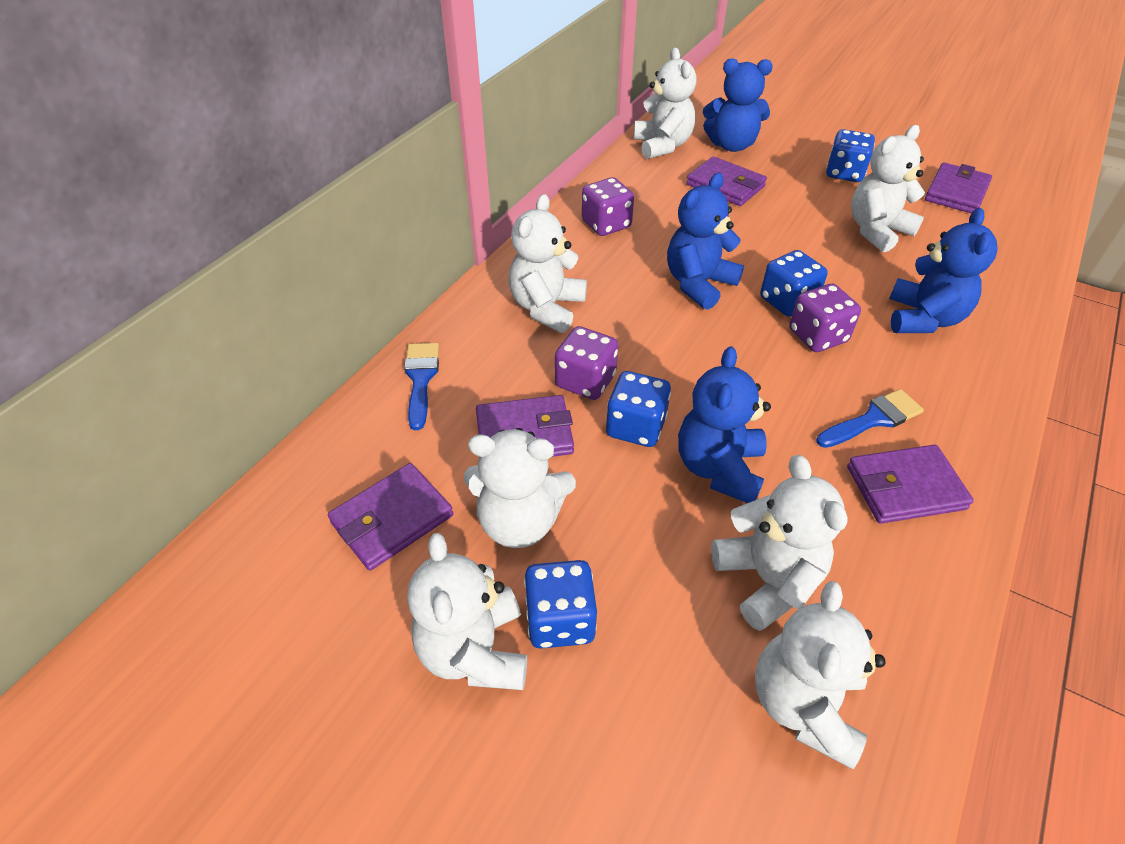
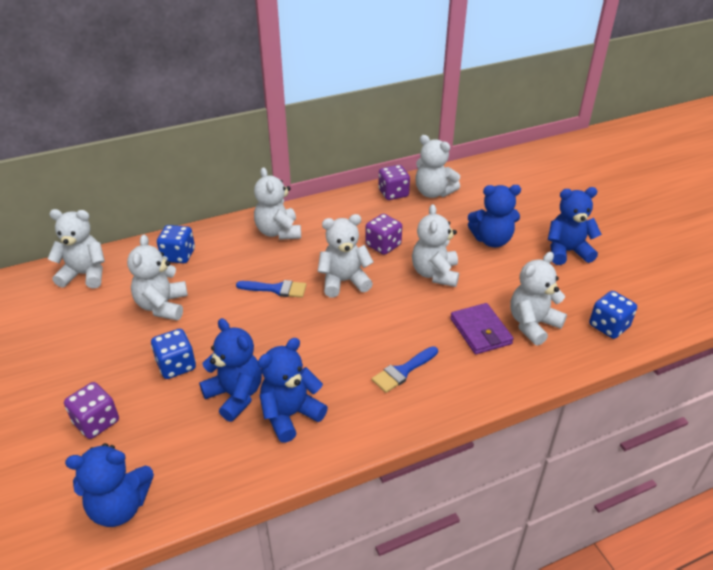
blue dice: 4 -> 3
blue teddy bear: 4 -> 5
purple wallet: 5 -> 1

